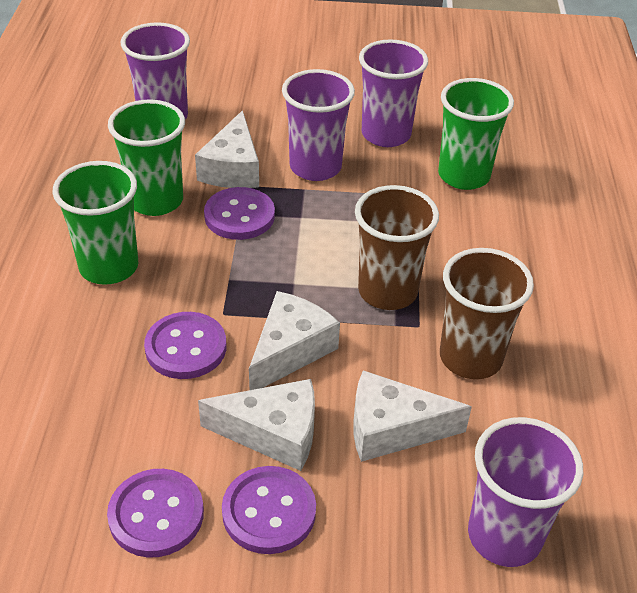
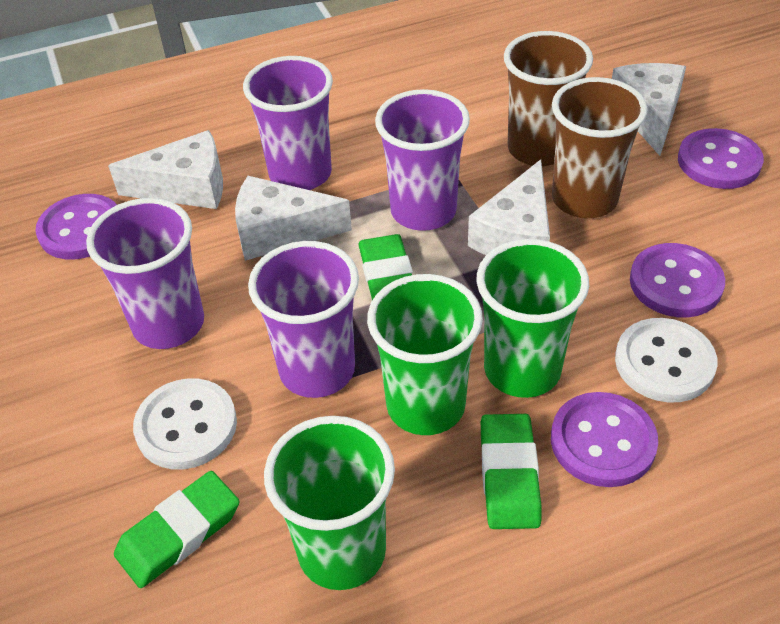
green eraser: 0 -> 3
white button: 0 -> 2

